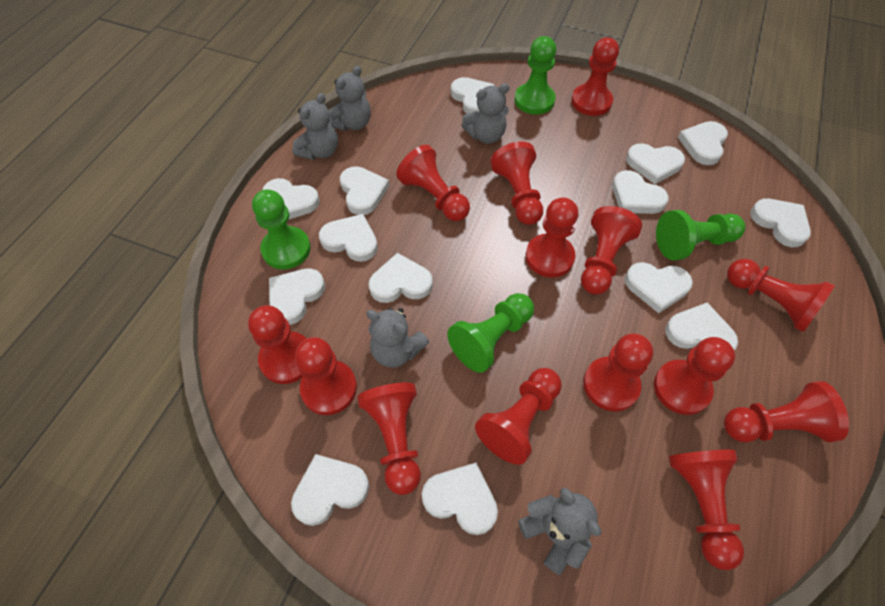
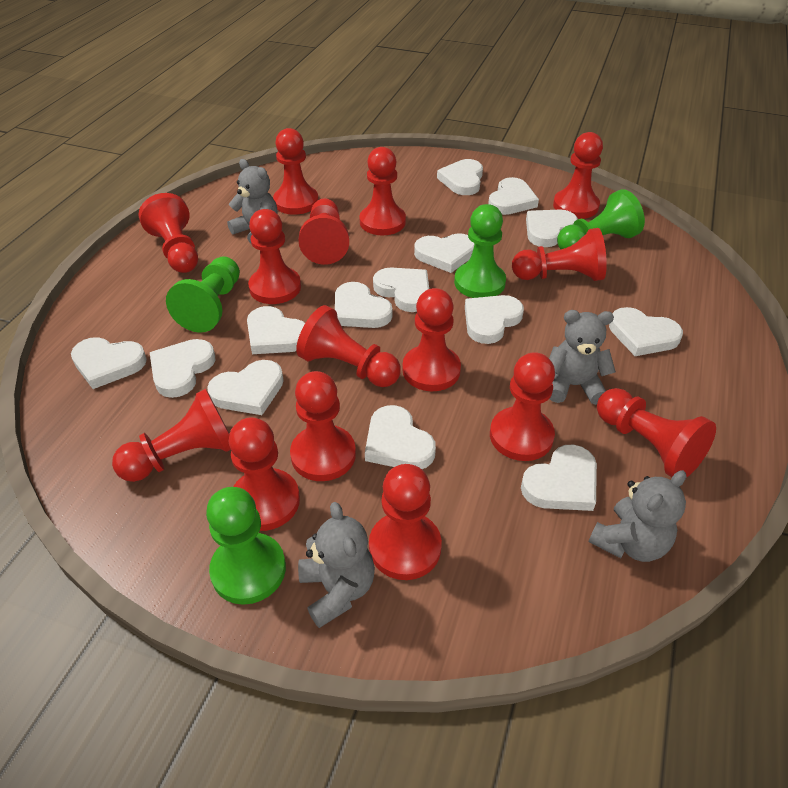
grey teddy bear: 5 -> 4
red pawn: 14 -> 15

